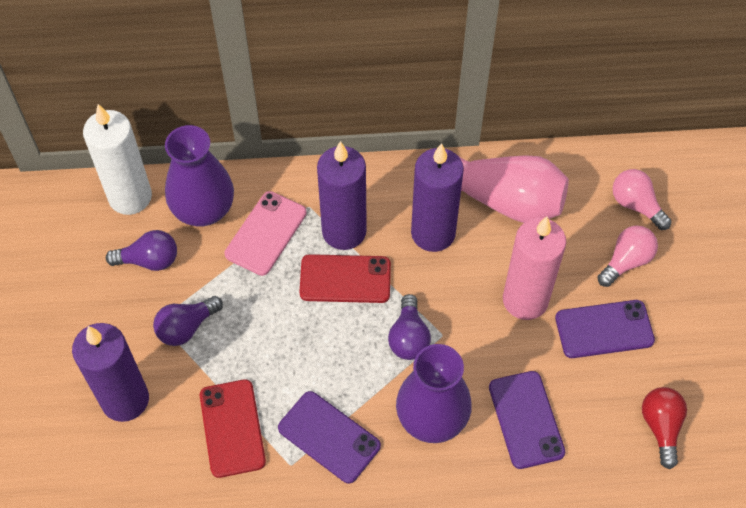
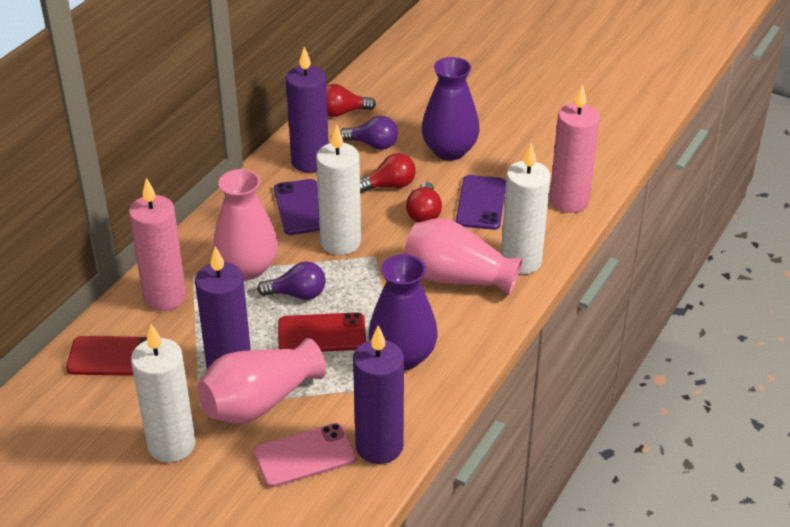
pink candle: 1 -> 2
pink light bulb: 2 -> 0
pink vase: 1 -> 3
purple light bulb: 3 -> 2
purple phone: 3 -> 2
red light bulb: 1 -> 3
white candle: 1 -> 3

